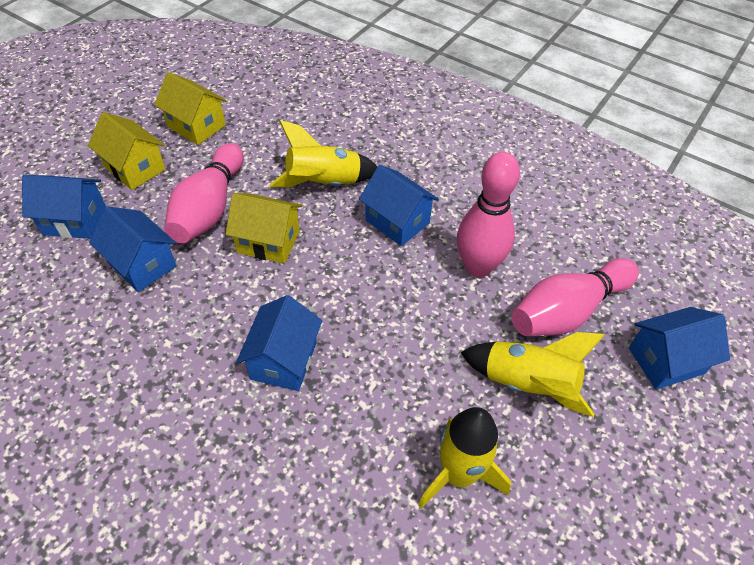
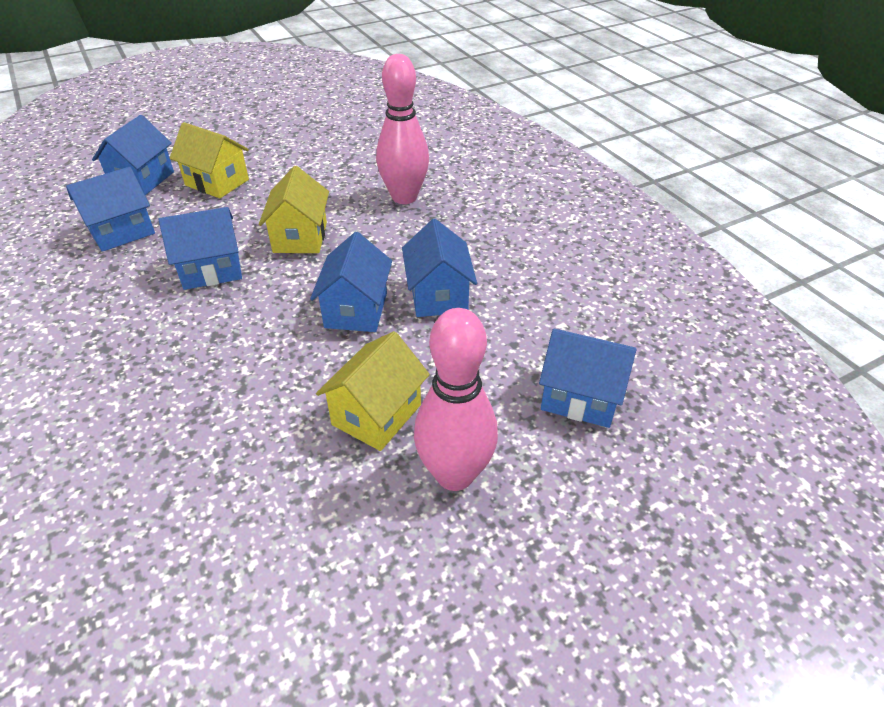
blue house: 5 -> 6
pink bowling pin: 3 -> 2
yellow rocket: 3 -> 0

